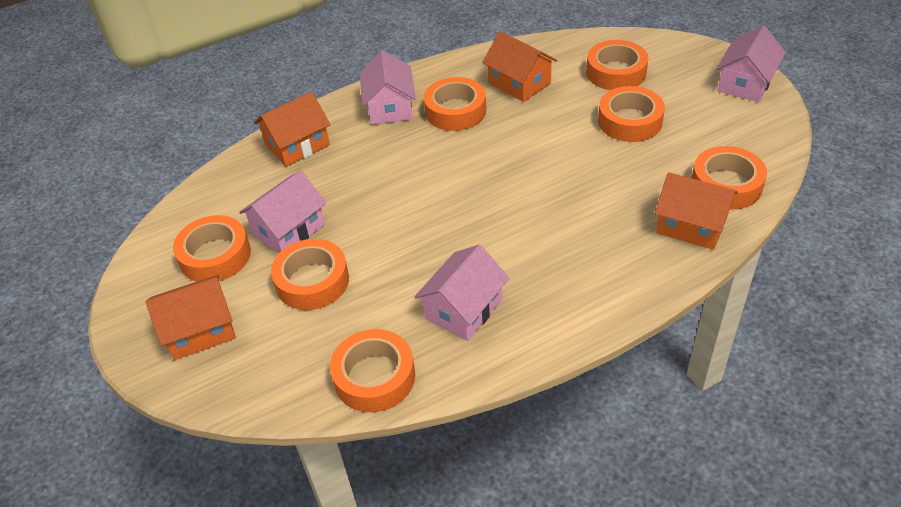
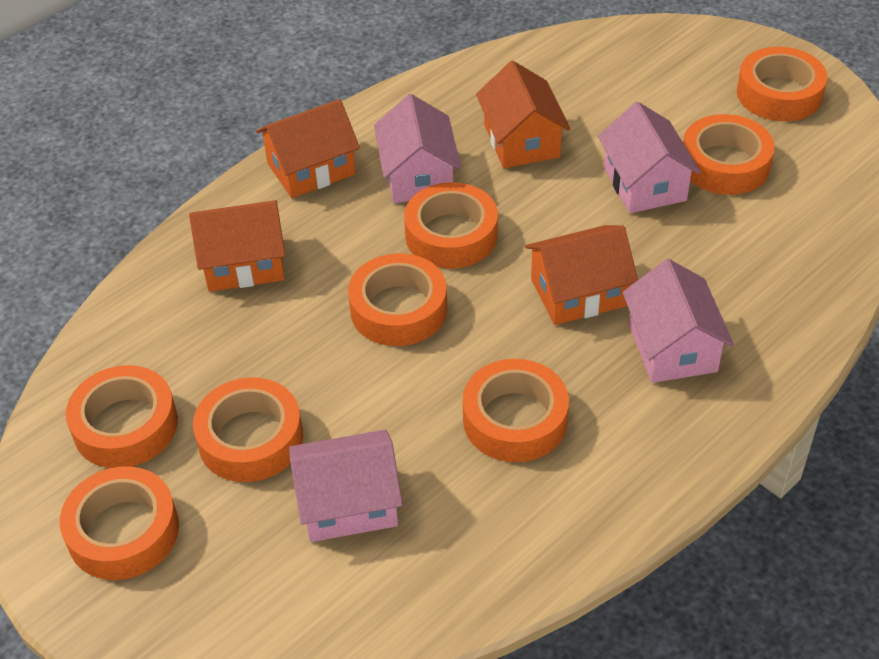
orange tape: 7 -> 8

